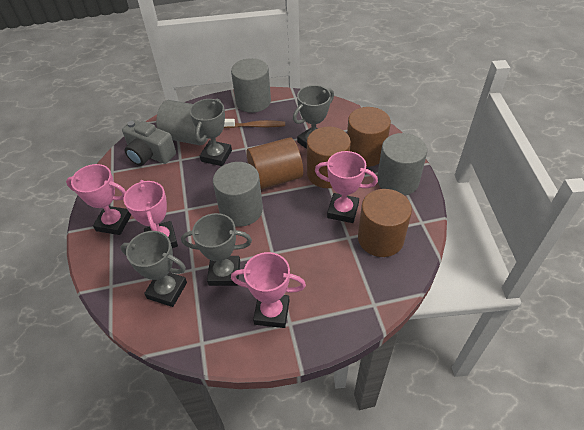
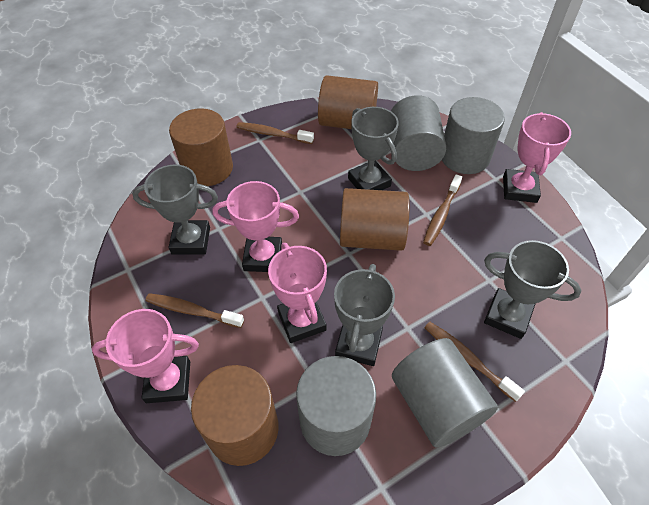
brown toothbrush: 1 -> 4
grey camera: 1 -> 0

